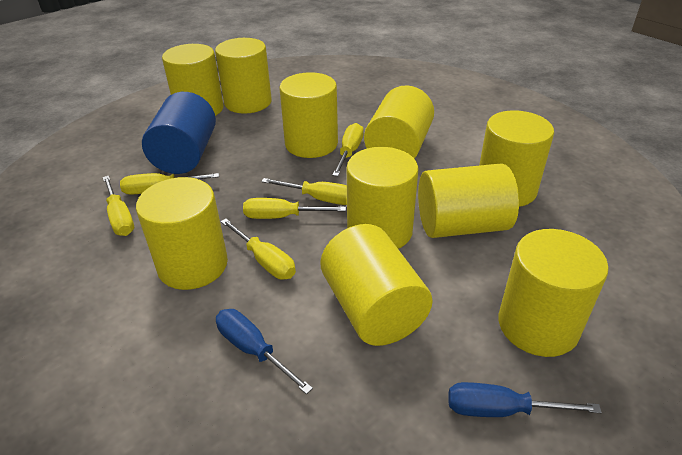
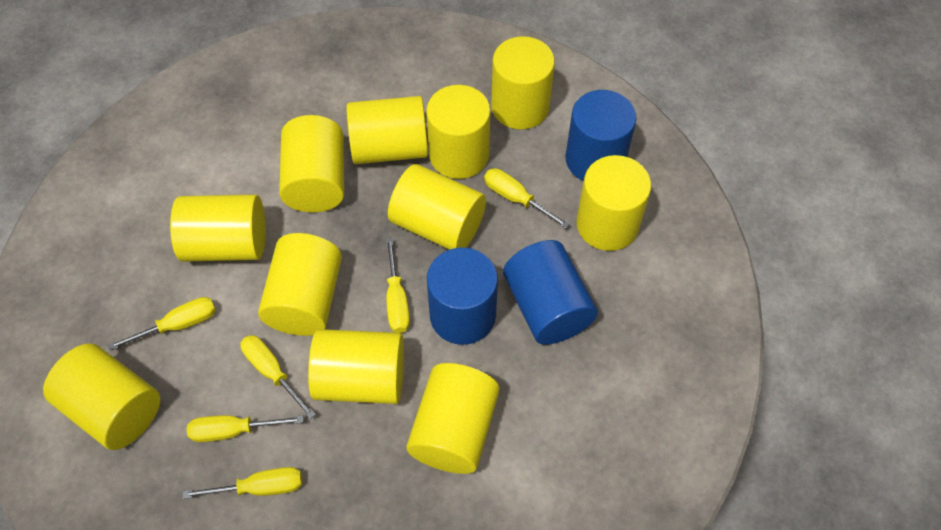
blue cylinder: 1 -> 3
blue screwdriver: 2 -> 0
yellow cylinder: 10 -> 11

